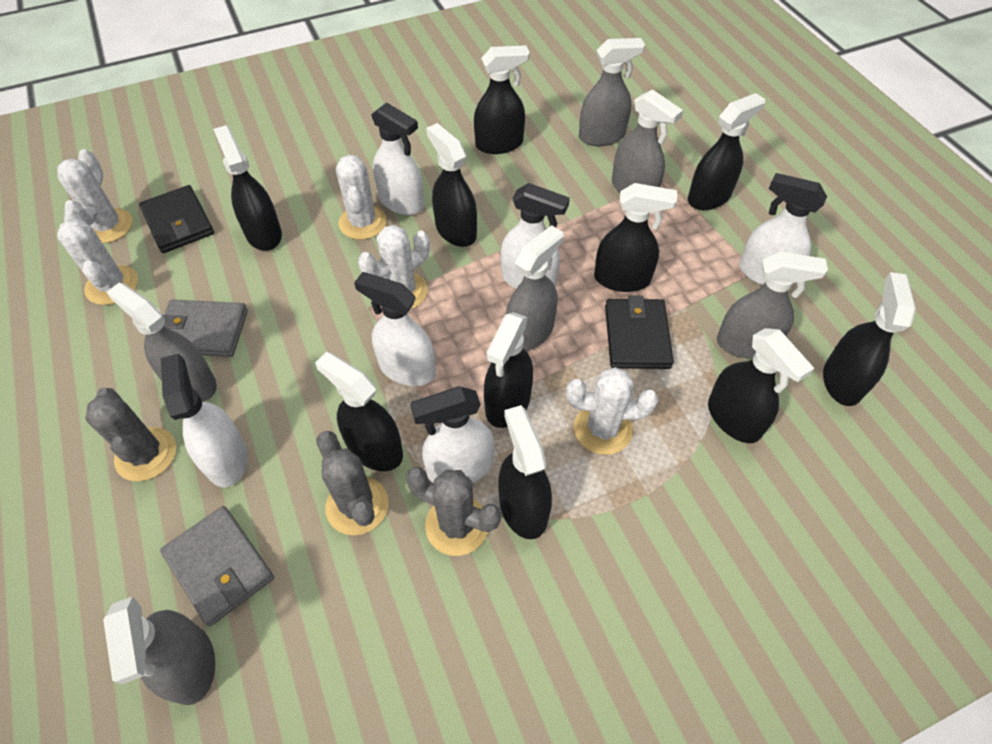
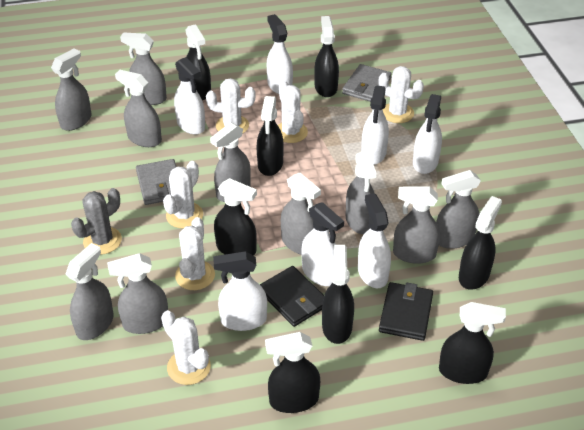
black spray bottle: 10 -> 8
grey cactus: 3 -> 1
grey spray bottle: 6 -> 10
white cactus: 5 -> 6
white spray bottle: 6 -> 7

